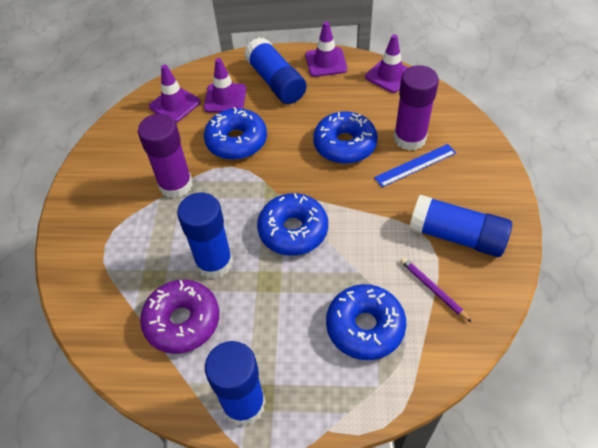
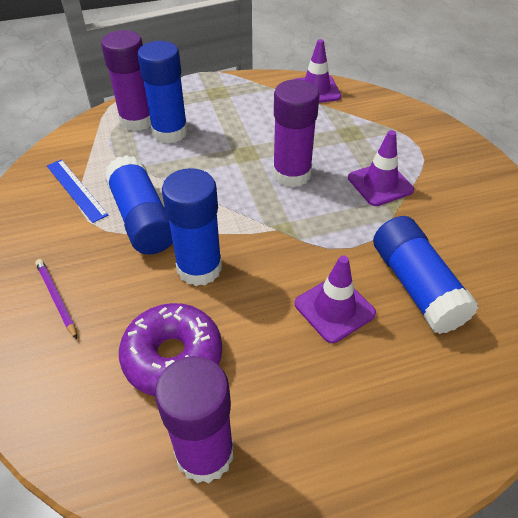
blue donut: 4 -> 0
purple glue stick: 2 -> 3
purple traffic cone: 4 -> 3

